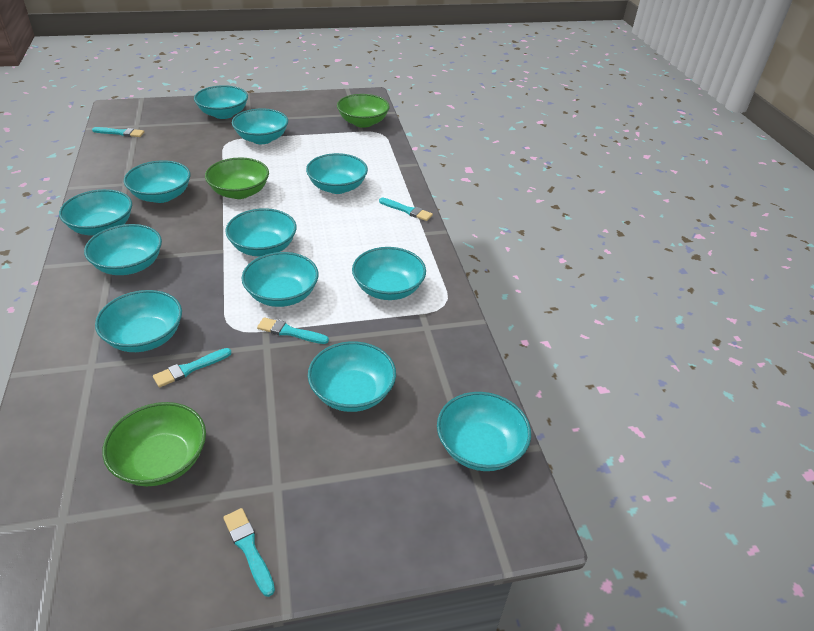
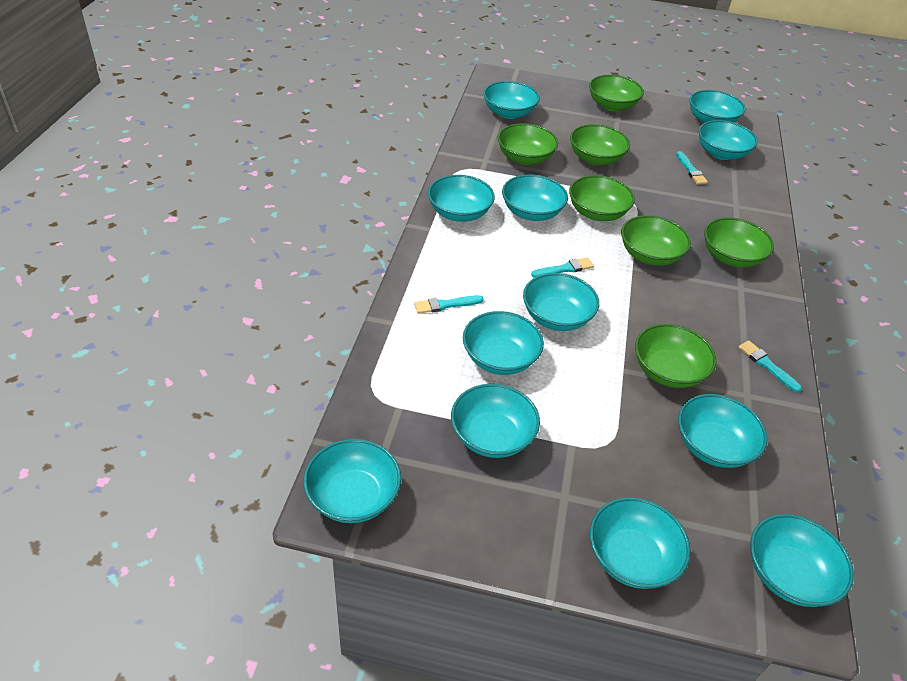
green bowl: 3 -> 7
turquoise brush: 5 -> 4

